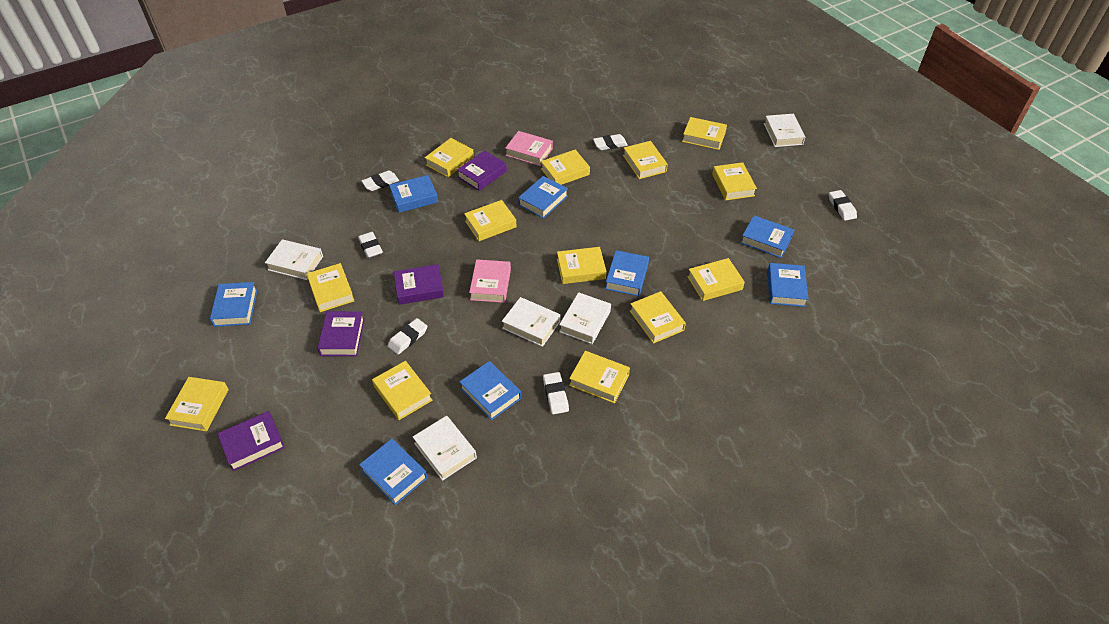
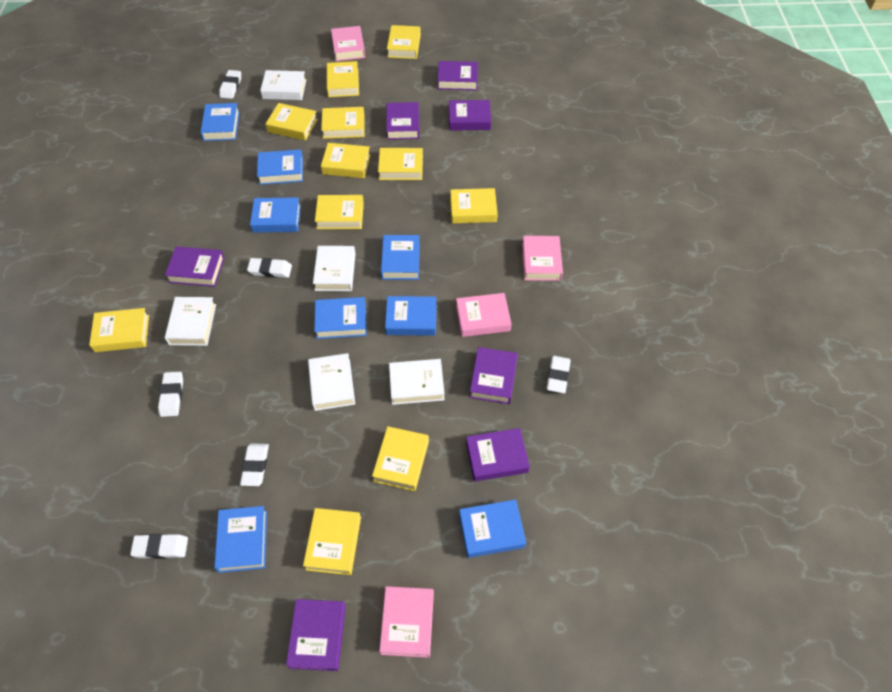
pink book: 2 -> 4
purple book: 4 -> 7
yellow book: 13 -> 11

